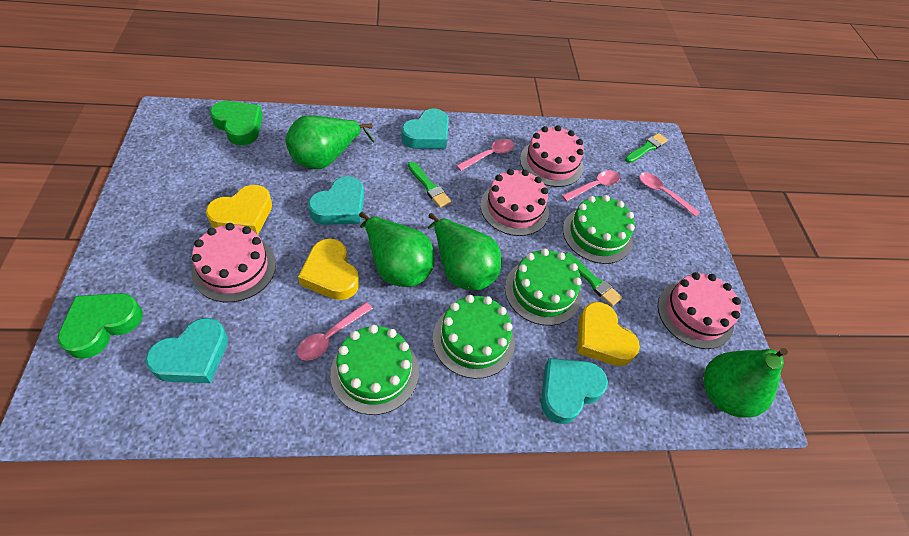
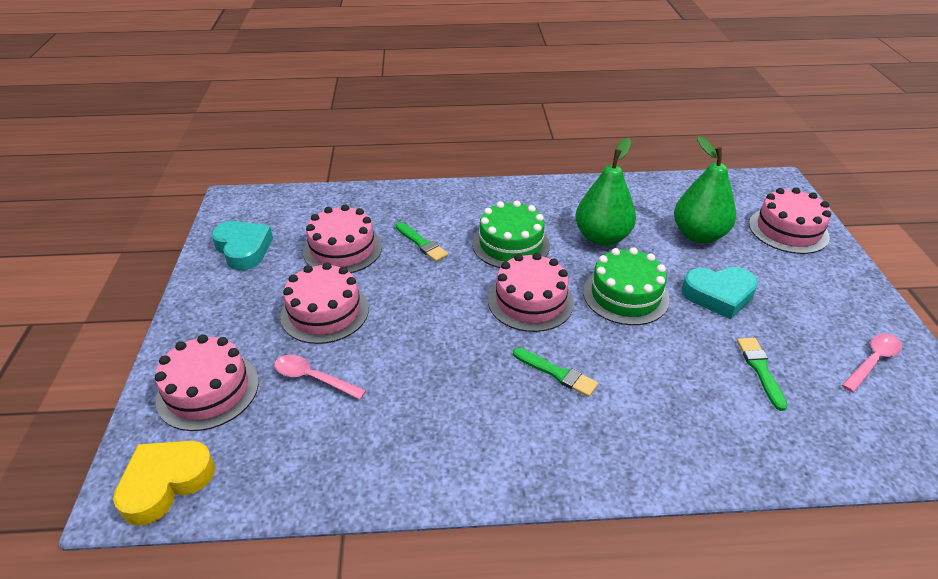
green cake: 4 -> 2
green heart: 2 -> 0
green pear: 4 -> 2
pink cake: 4 -> 5
pink spoon: 4 -> 2
turquoise heart: 4 -> 2
yellow heart: 3 -> 1

